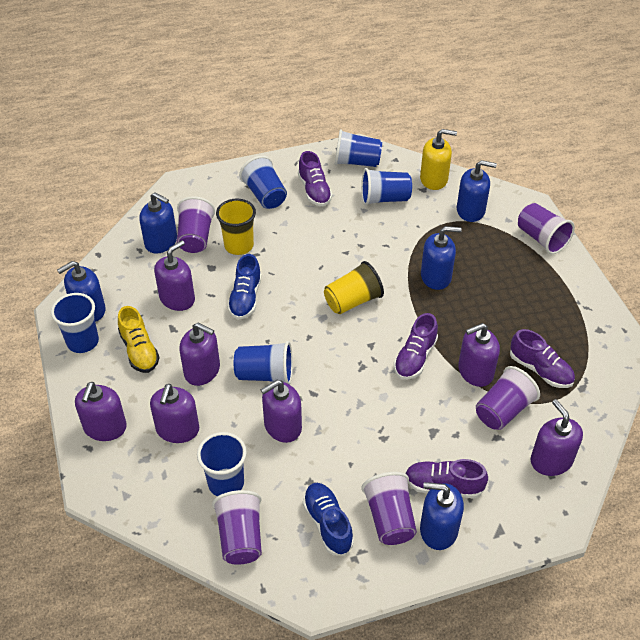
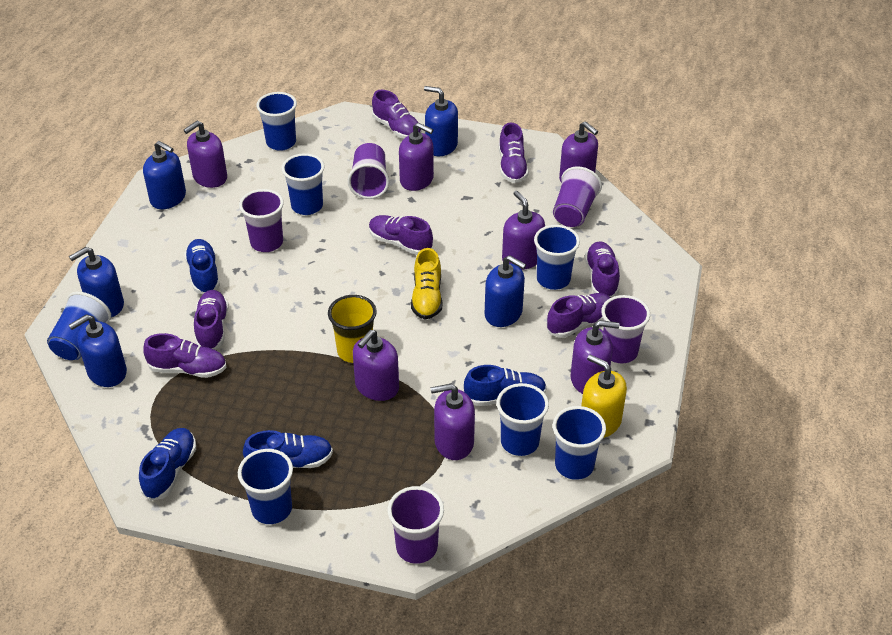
blue cup: 6 -> 7
blue shoe: 2 -> 4
purple shoe: 4 -> 7
yellow cup: 2 -> 1

